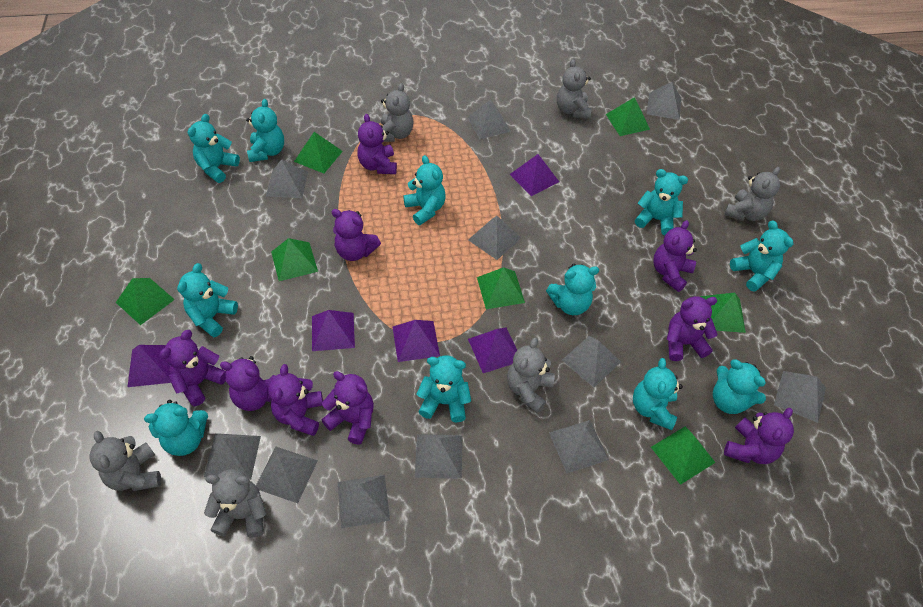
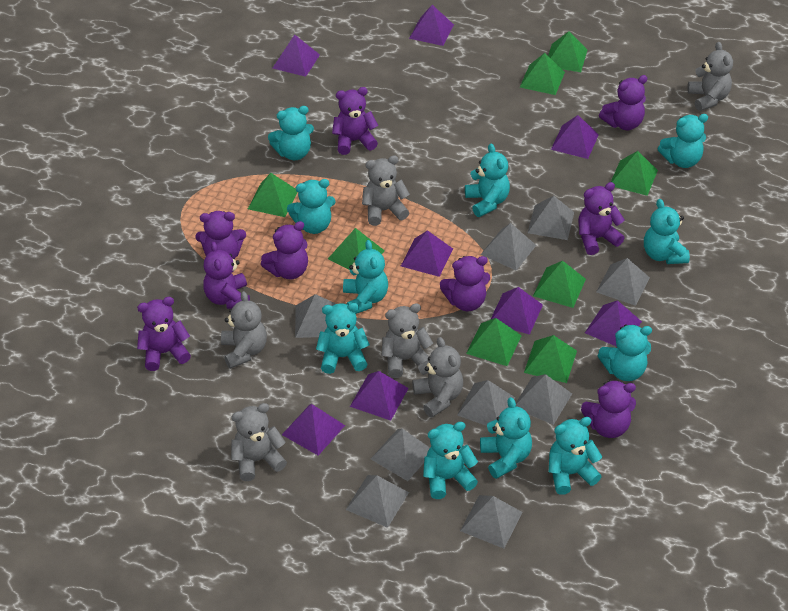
green pyramid: 7 -> 8
grey pyramid: 11 -> 9
purple pyramid: 5 -> 8

